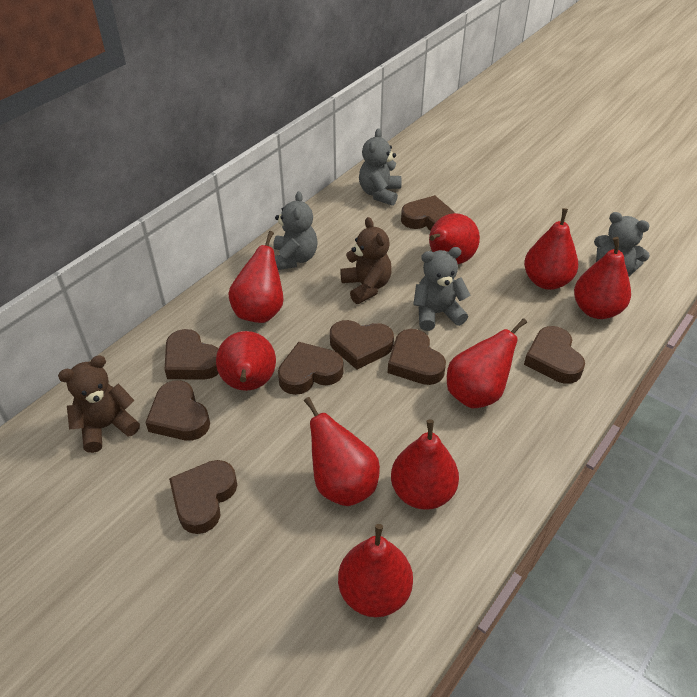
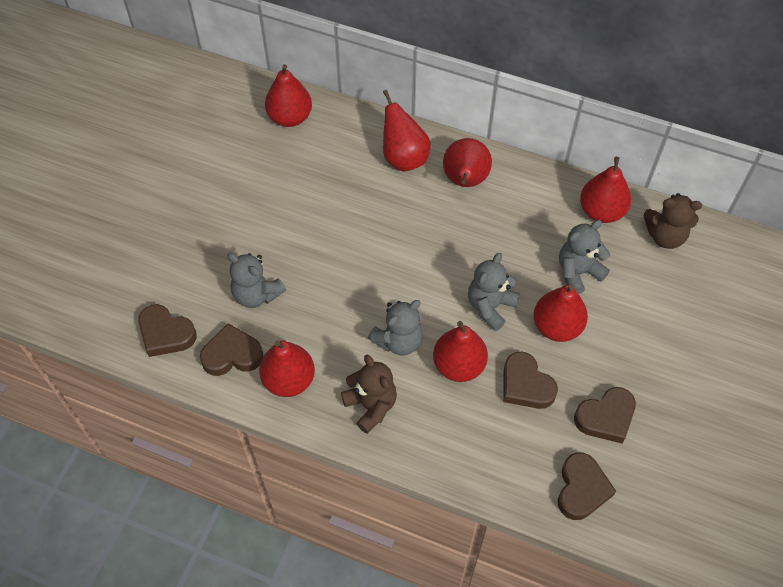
brown heart: 8 -> 5
red pear: 9 -> 7

